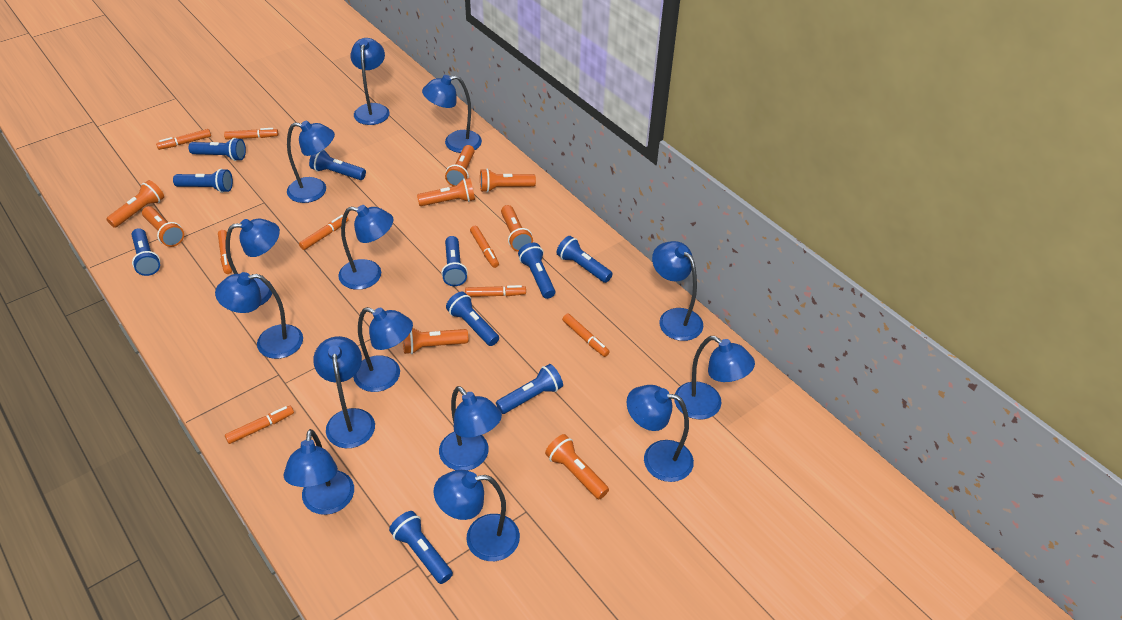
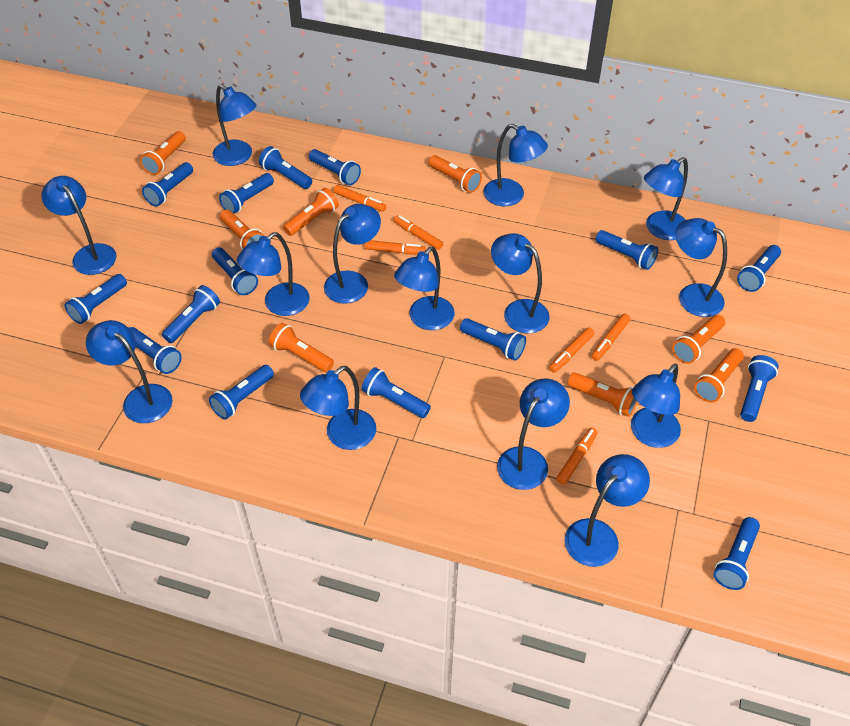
blue flashlight: 10 -> 15
orange marker: 8 -> 6

